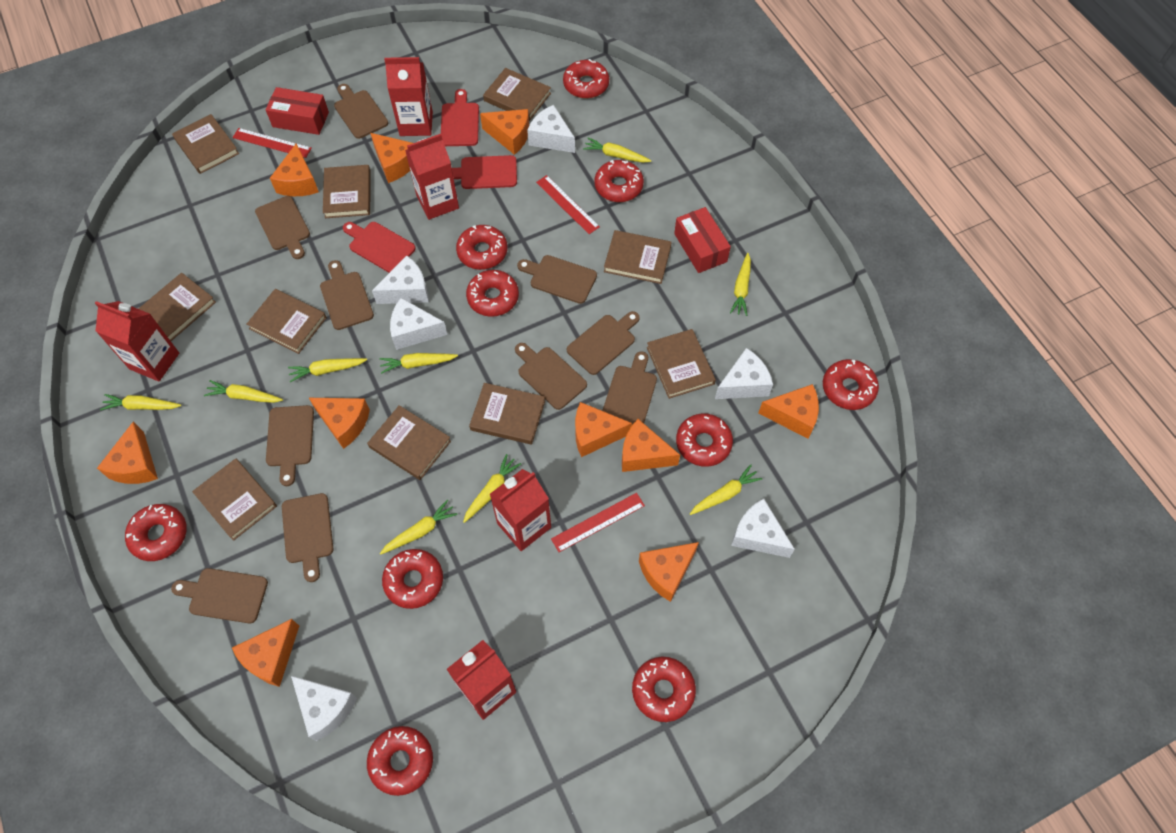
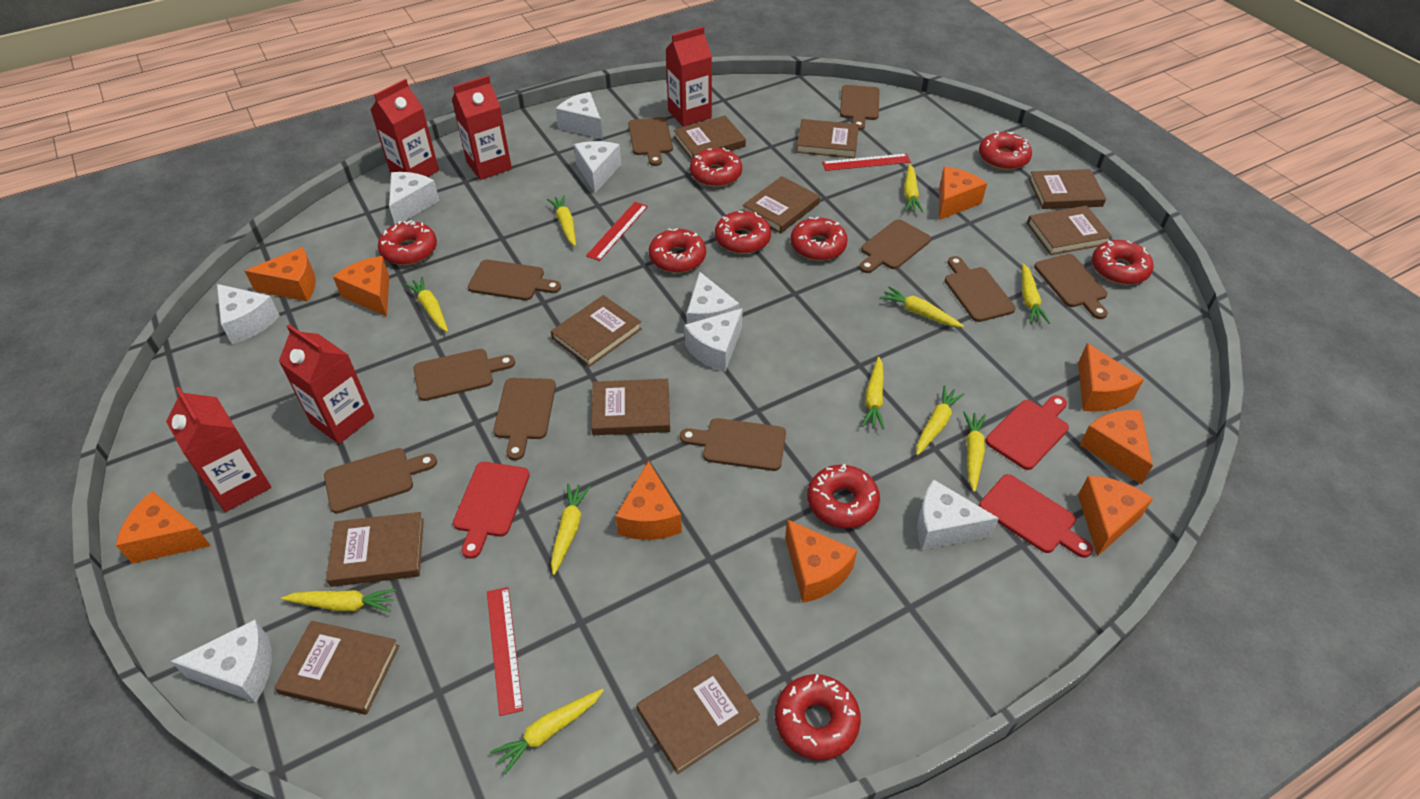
orange cheese: 10 -> 9
red box: 2 -> 0
red donut: 10 -> 9
white cheese: 6 -> 8
yellow carrot: 9 -> 11

